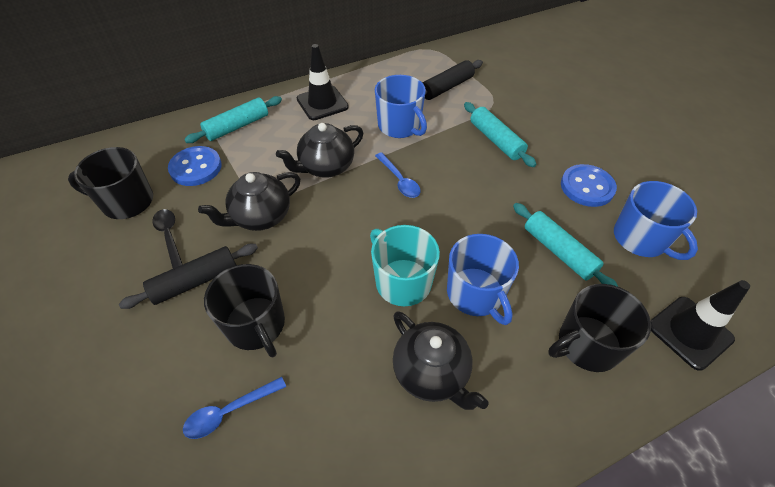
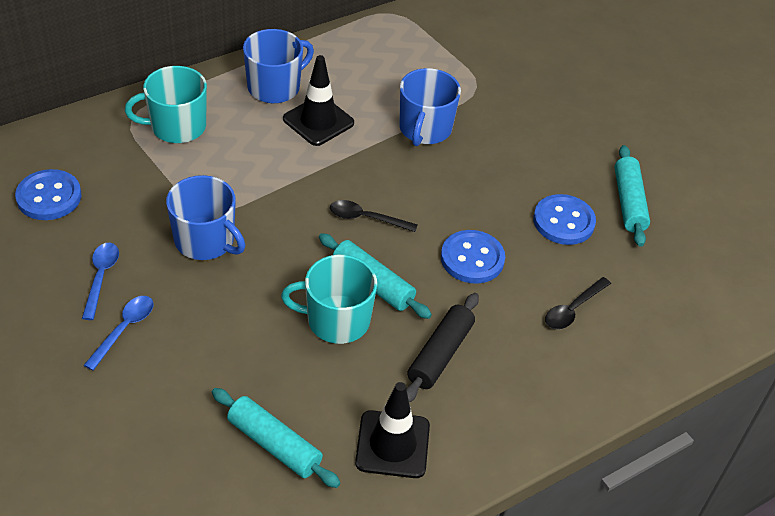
black mug: 3 -> 0
black rolling pin: 2 -> 1
black spoon: 1 -> 2
black teapot: 3 -> 0
blue button: 2 -> 3
turquoise mug: 1 -> 2

